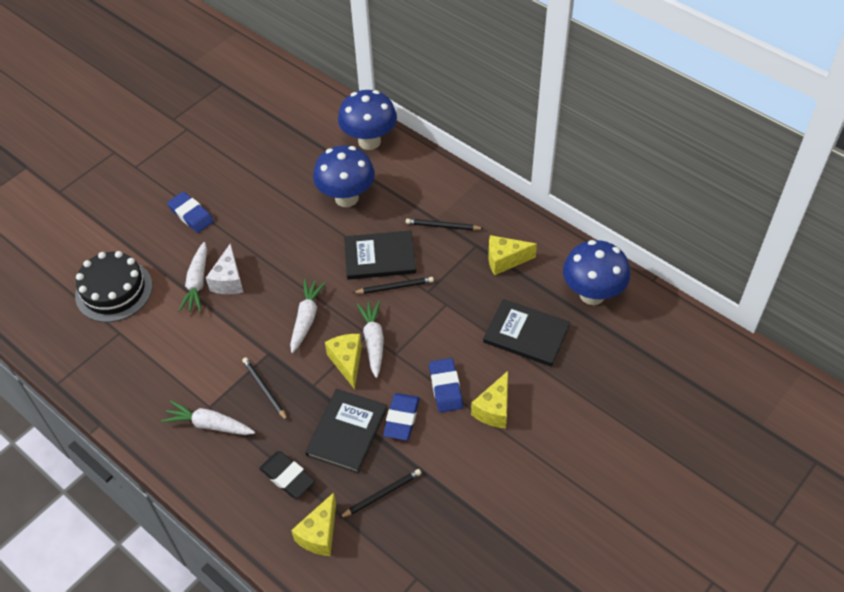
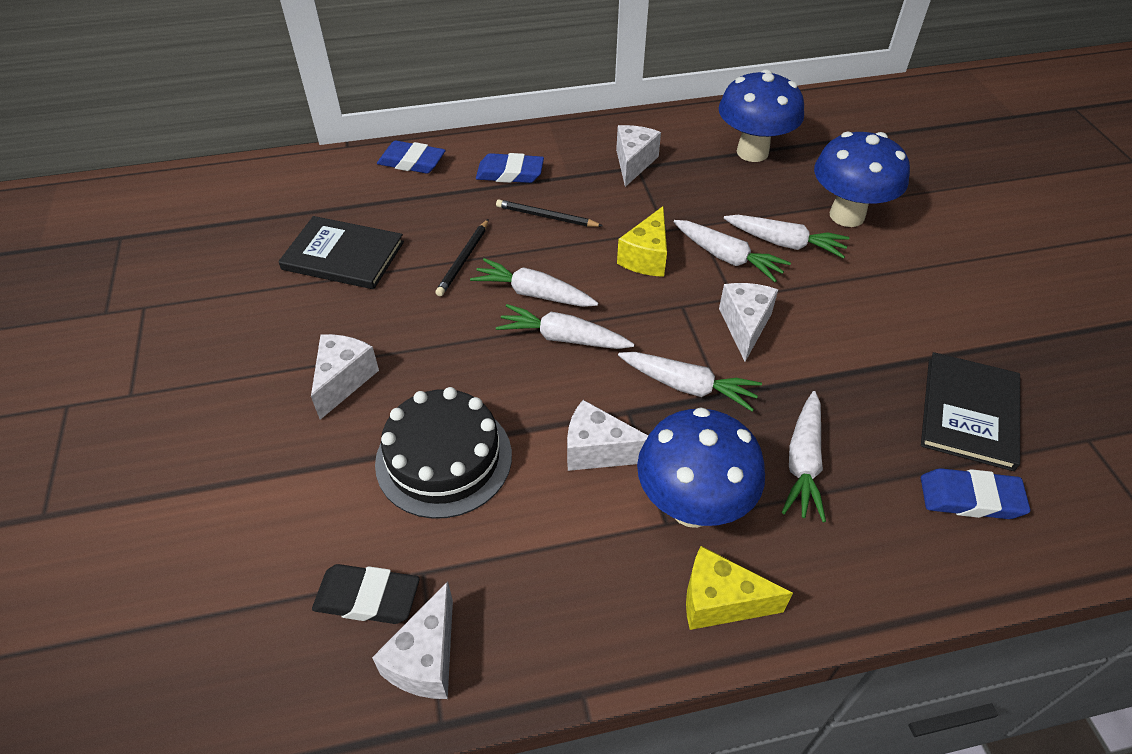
black book: 3 -> 2
black pencil: 4 -> 2
white carrot: 4 -> 6
white cheese: 1 -> 5
yellow cheese: 4 -> 2

